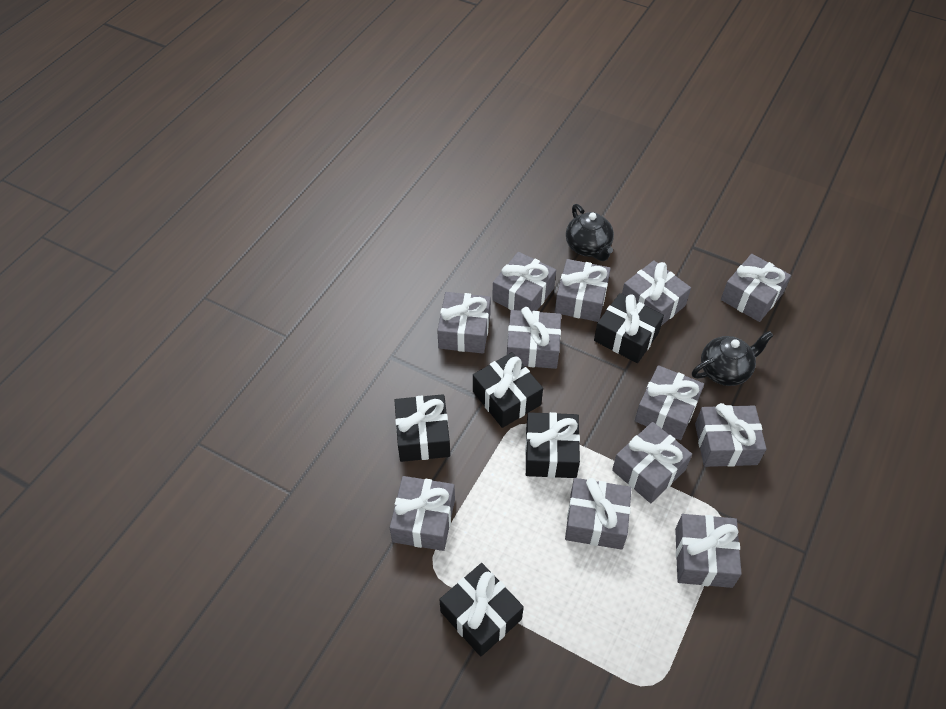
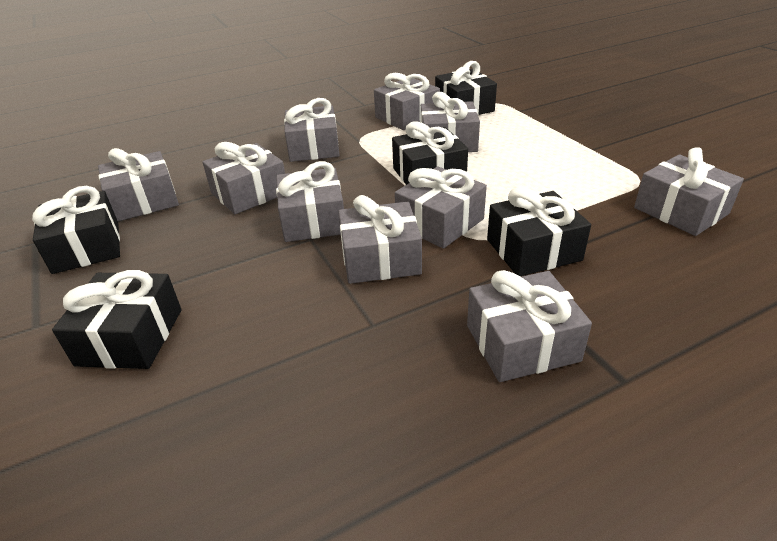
black teapot: 2 -> 0
grey gift: 12 -> 10

